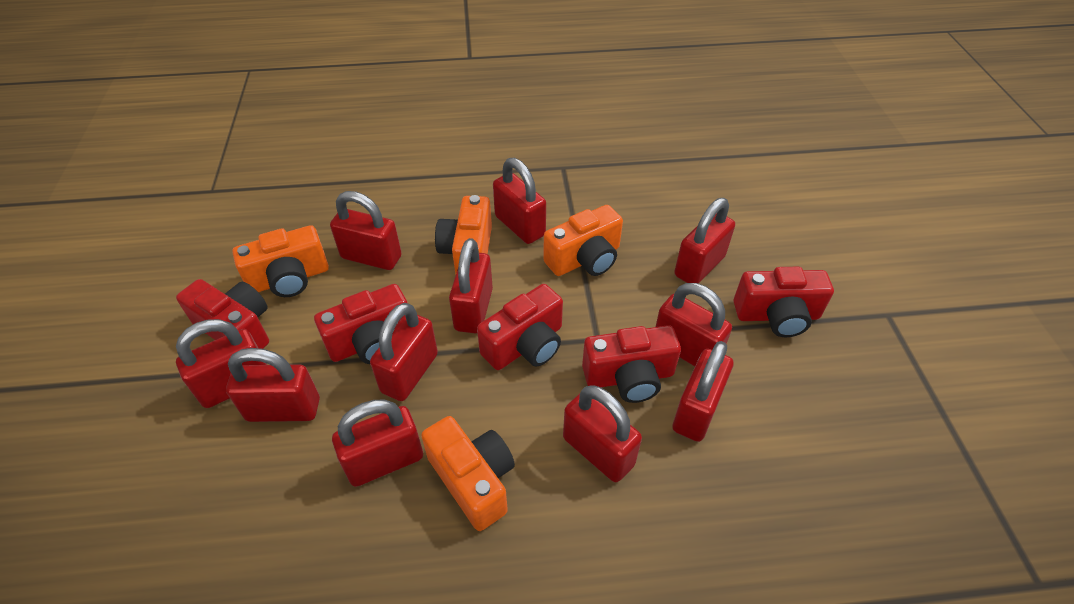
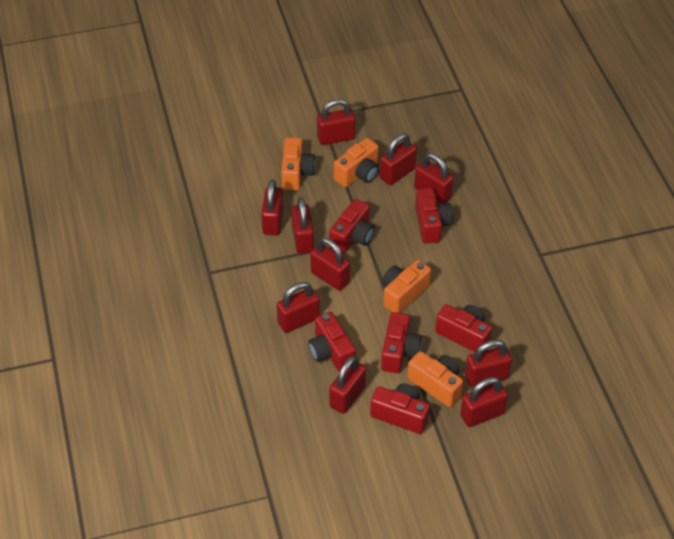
red camera: 5 -> 6
red padlock: 11 -> 10

